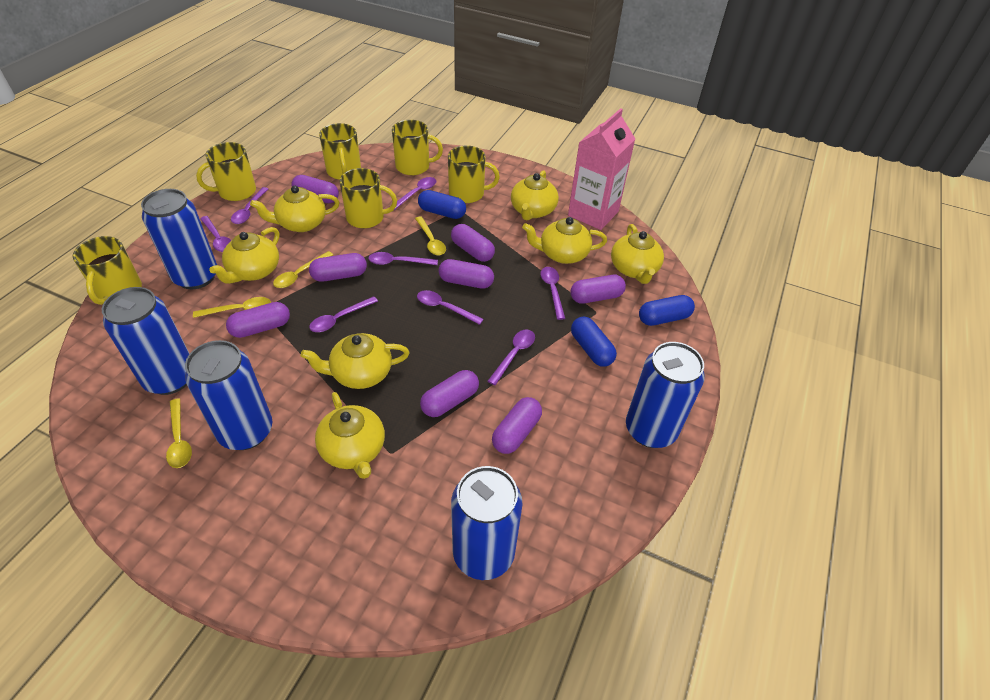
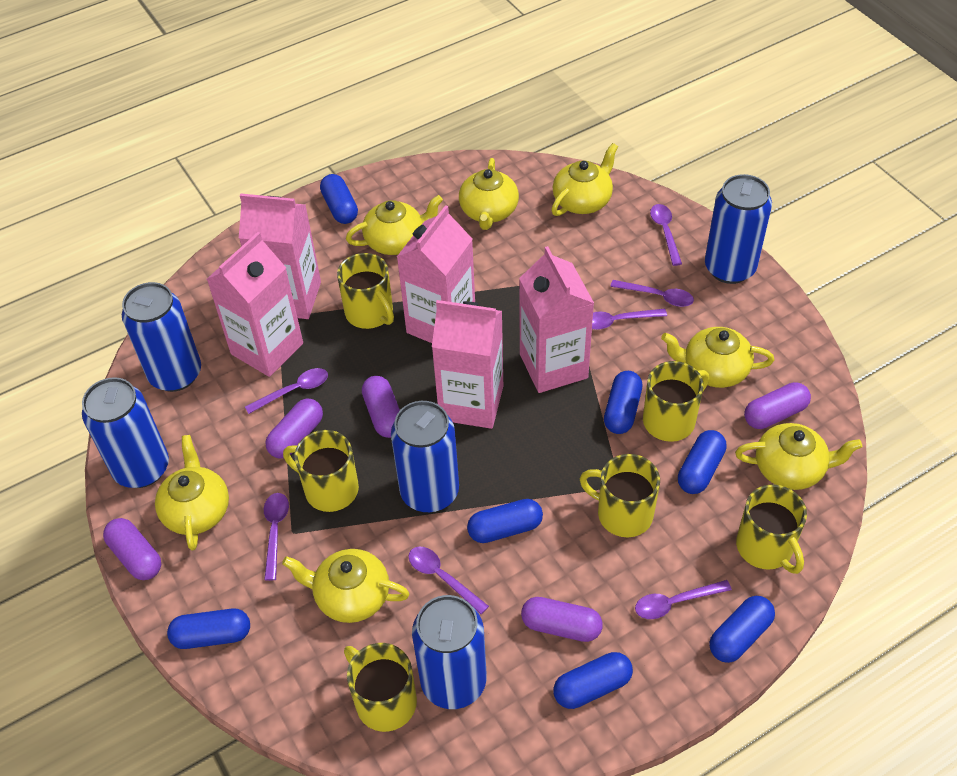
blue capsule: 3 -> 7
pink carton: 1 -> 5
purple capsule: 8 -> 5
purple spoon: 8 -> 7
yellow spoon: 4 -> 0

